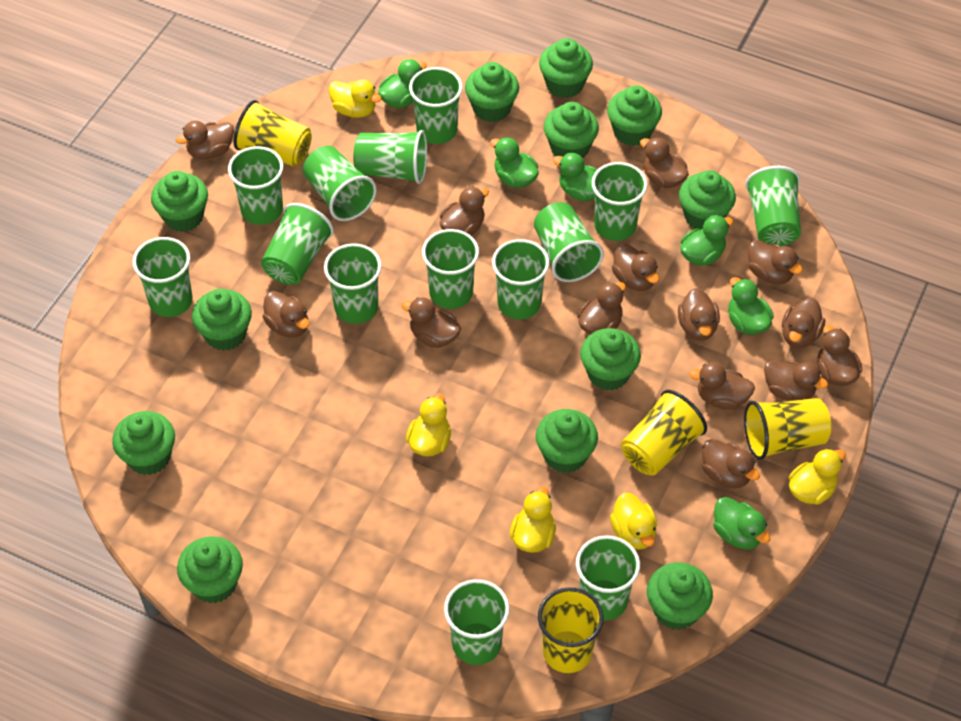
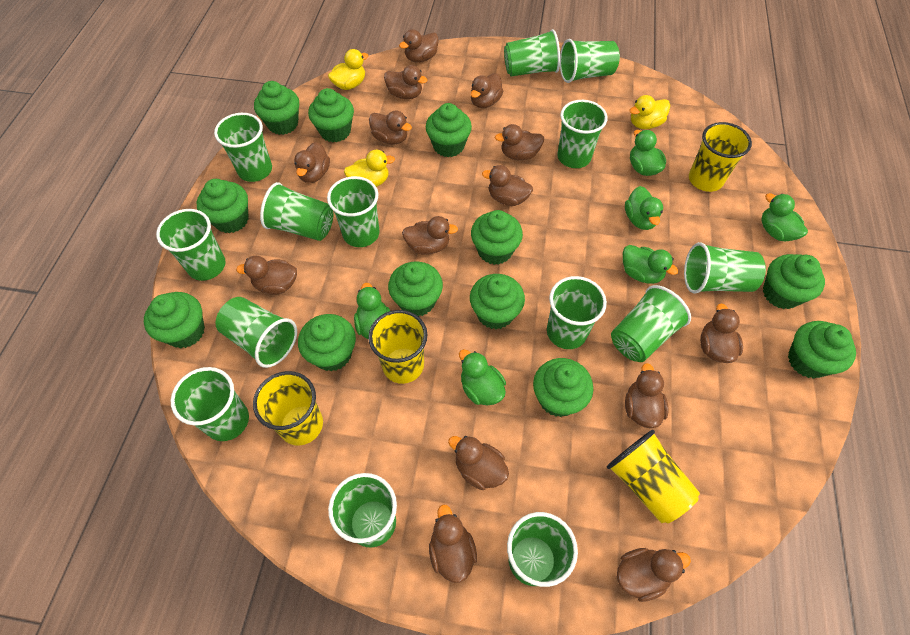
yellow duck: 5 -> 3

